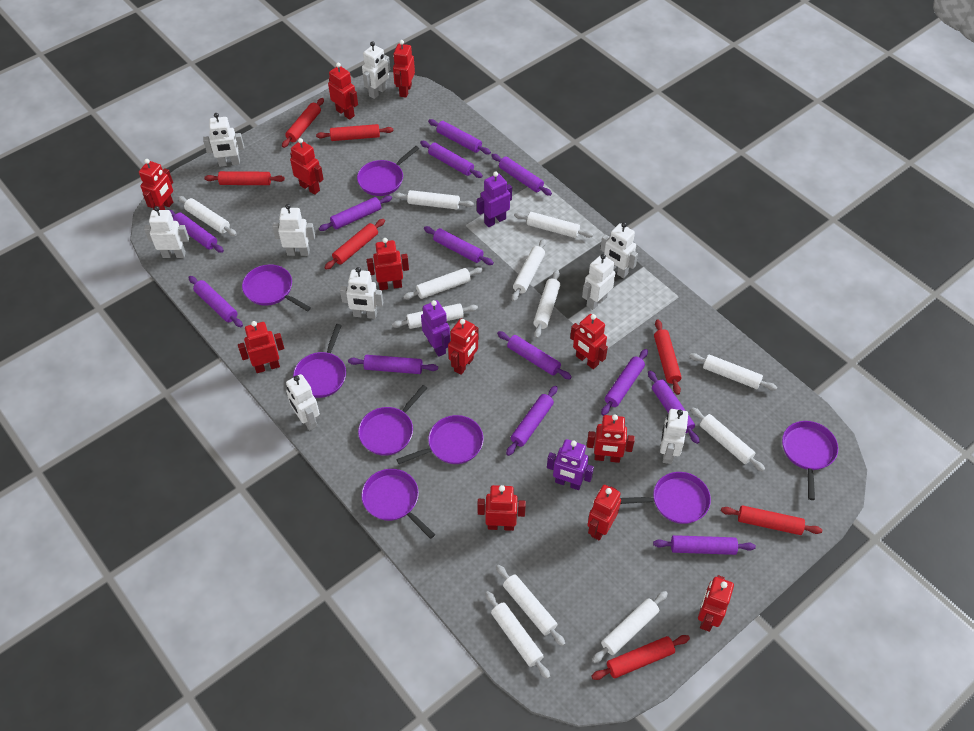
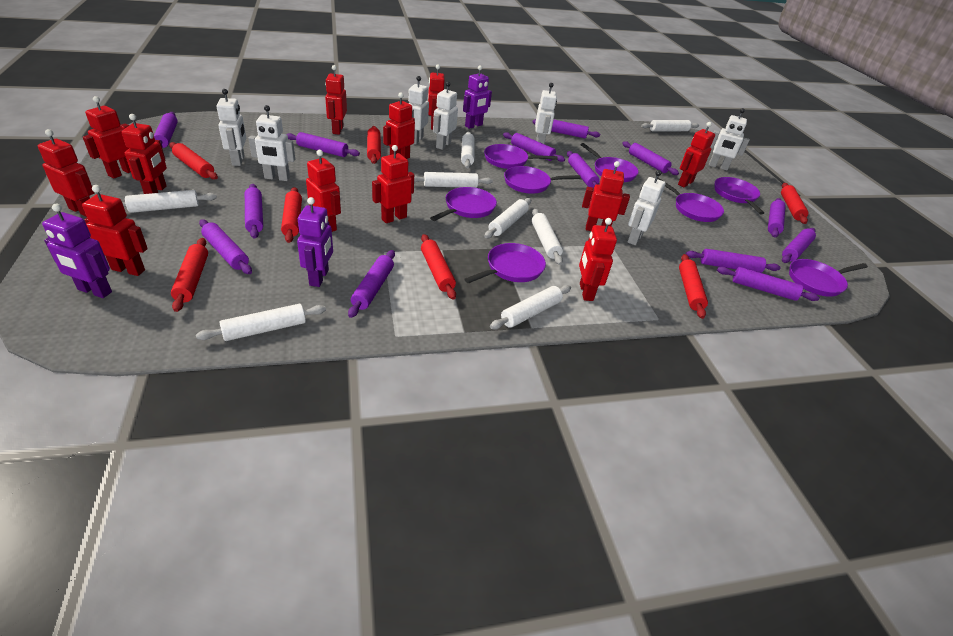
white robot: 9 -> 7
white rolling pin: 12 -> 8

